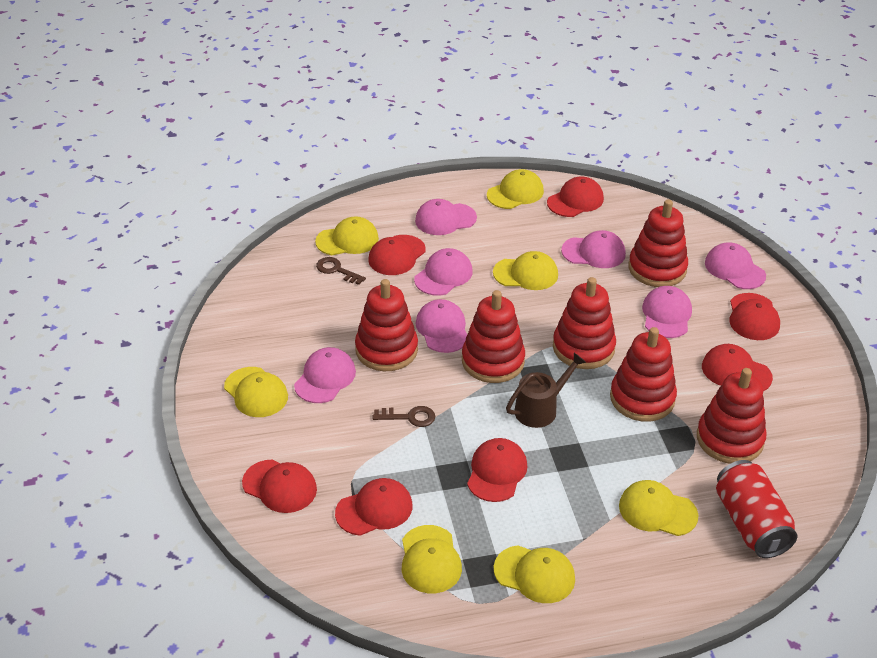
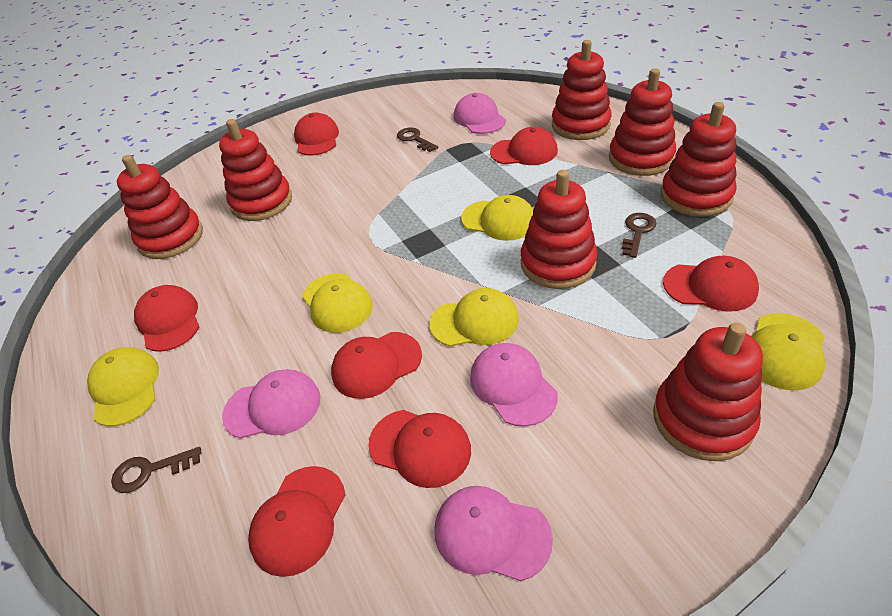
brown key: 2 -> 3
brown watering can: 1 -> 0
pink cap: 7 -> 4
red can: 1 -> 0
red stacking toy: 6 -> 7
yellow cap: 7 -> 5

